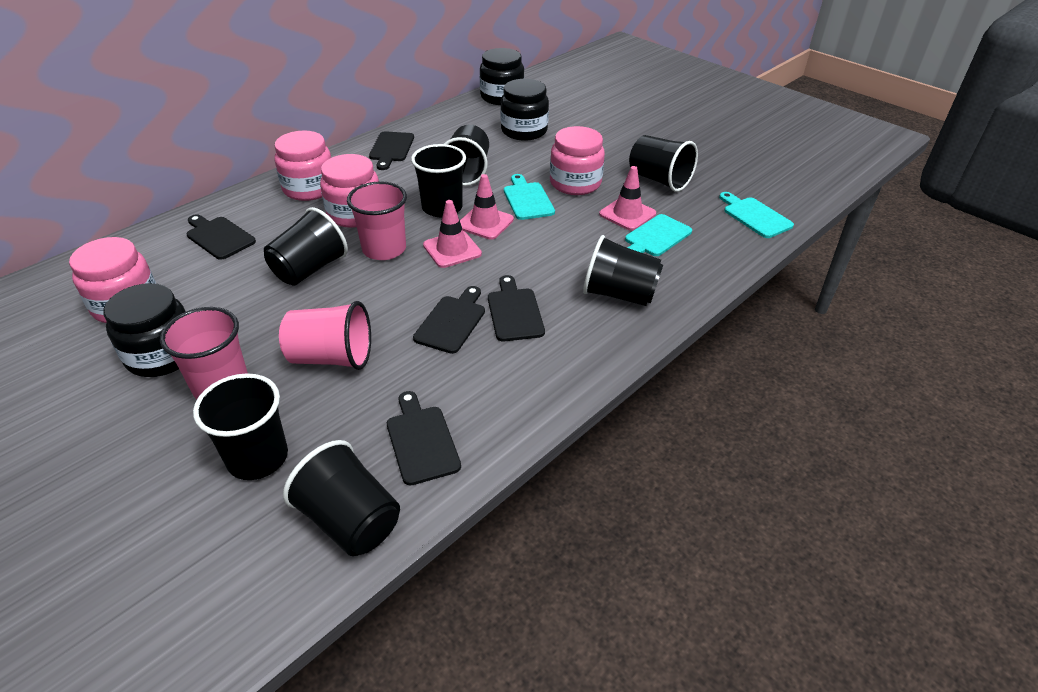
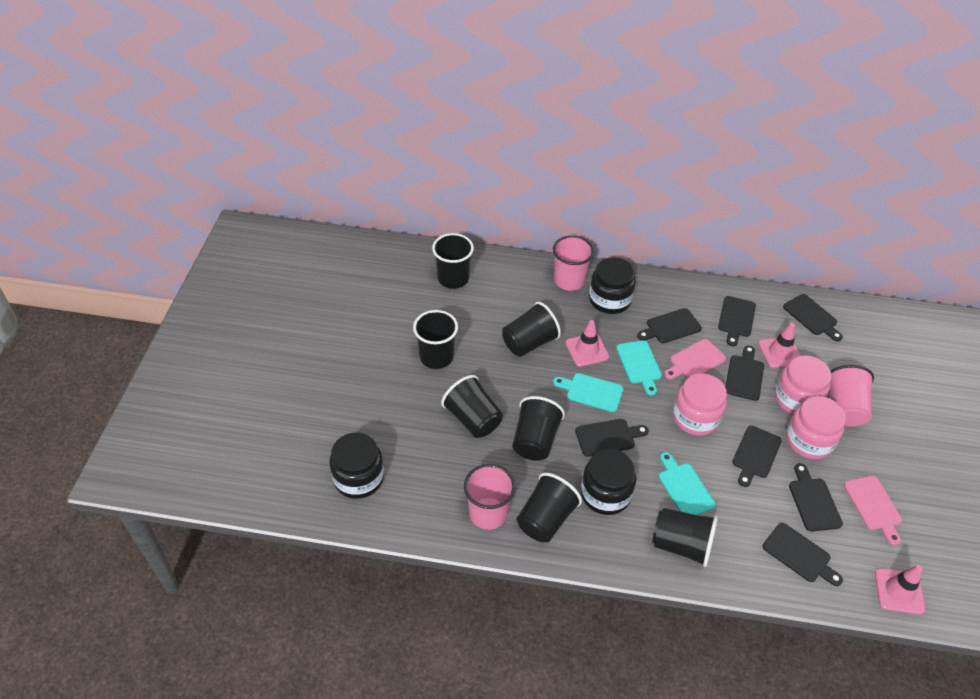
black cutting board: 5 -> 8
pink cutting board: 0 -> 2
pink jar: 4 -> 3

